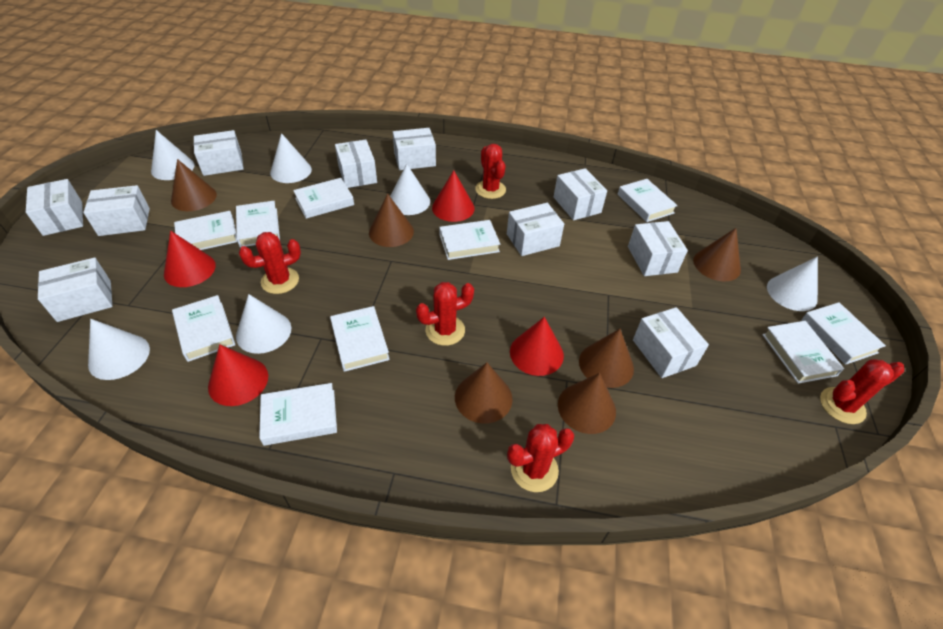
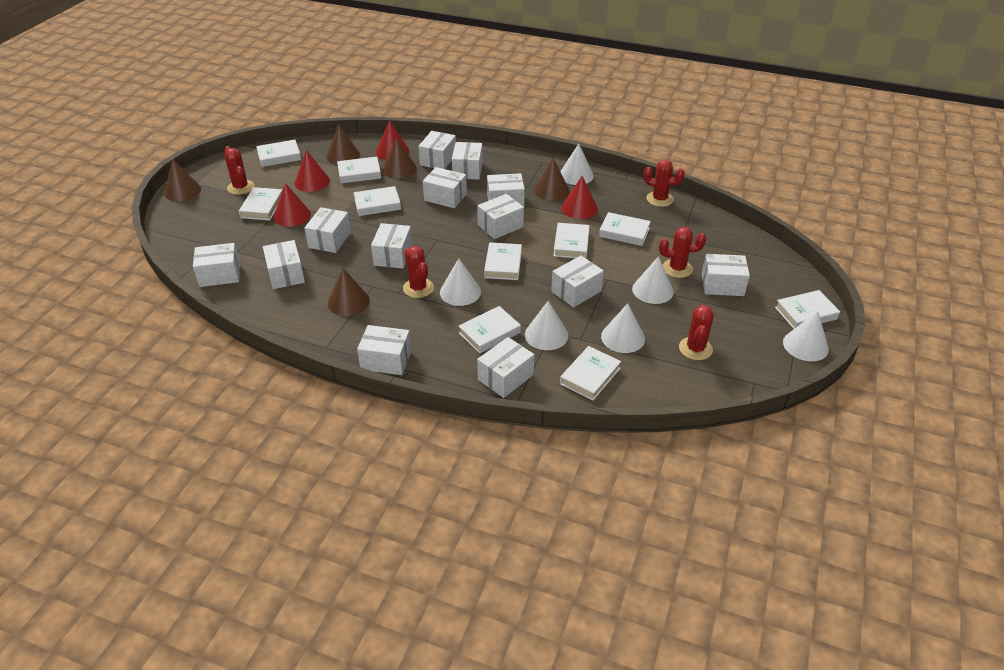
brown cone: 6 -> 5
white box: 10 -> 13

